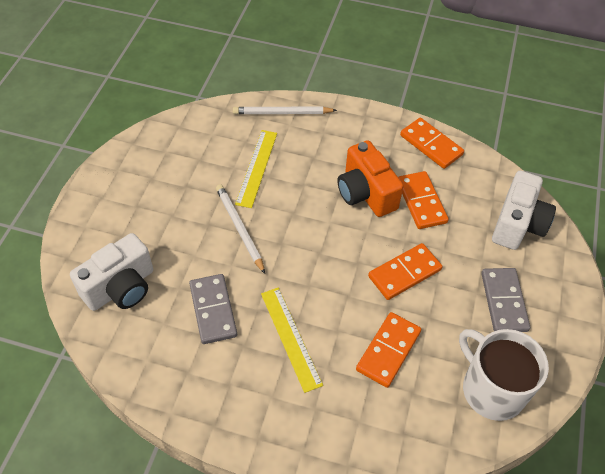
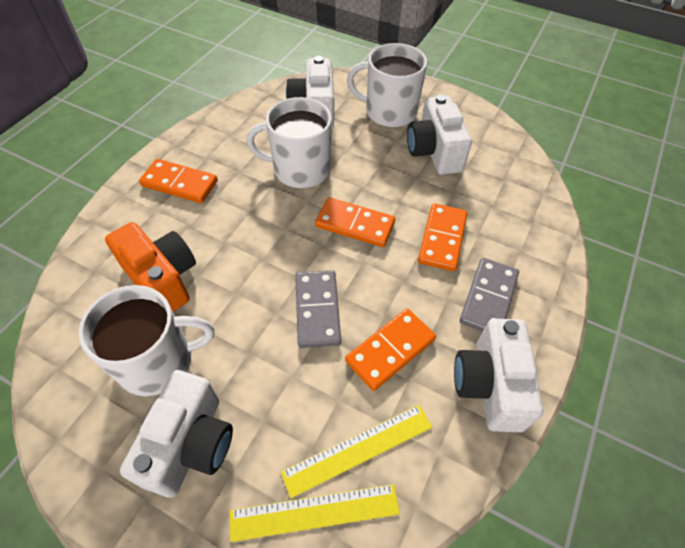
white camera: 2 -> 4
white mug: 1 -> 3
white pencil: 2 -> 0

